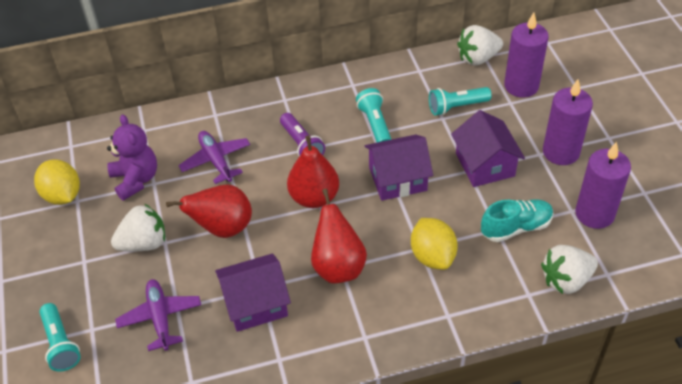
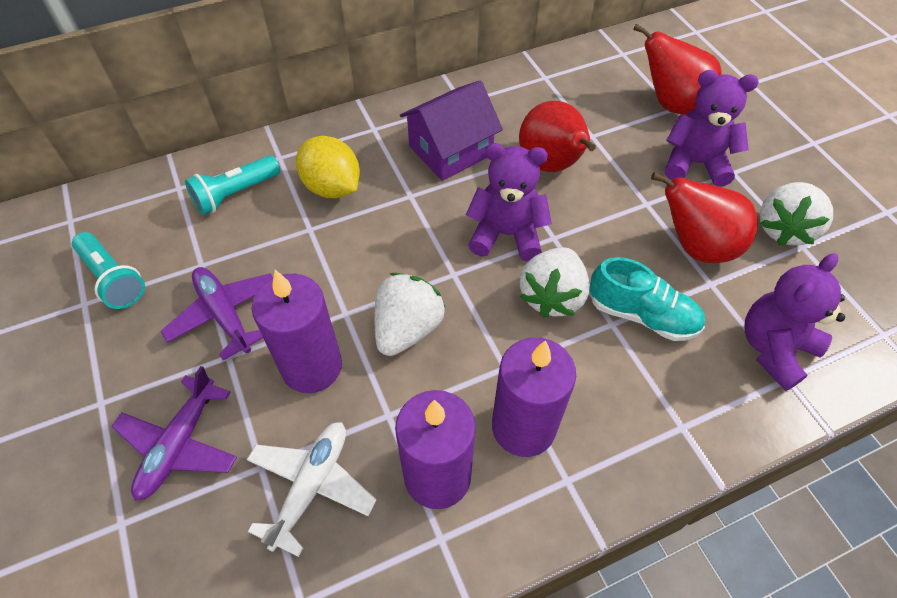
purple flashlight: 1 -> 0
purple house: 3 -> 1
purple teddy bear: 1 -> 3
turquoise flashlight: 3 -> 2
white plane: 0 -> 1
yellow lemon: 2 -> 1

